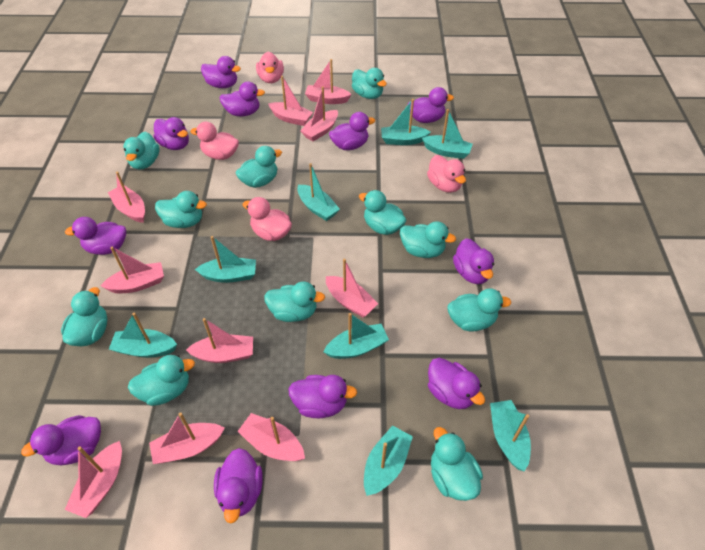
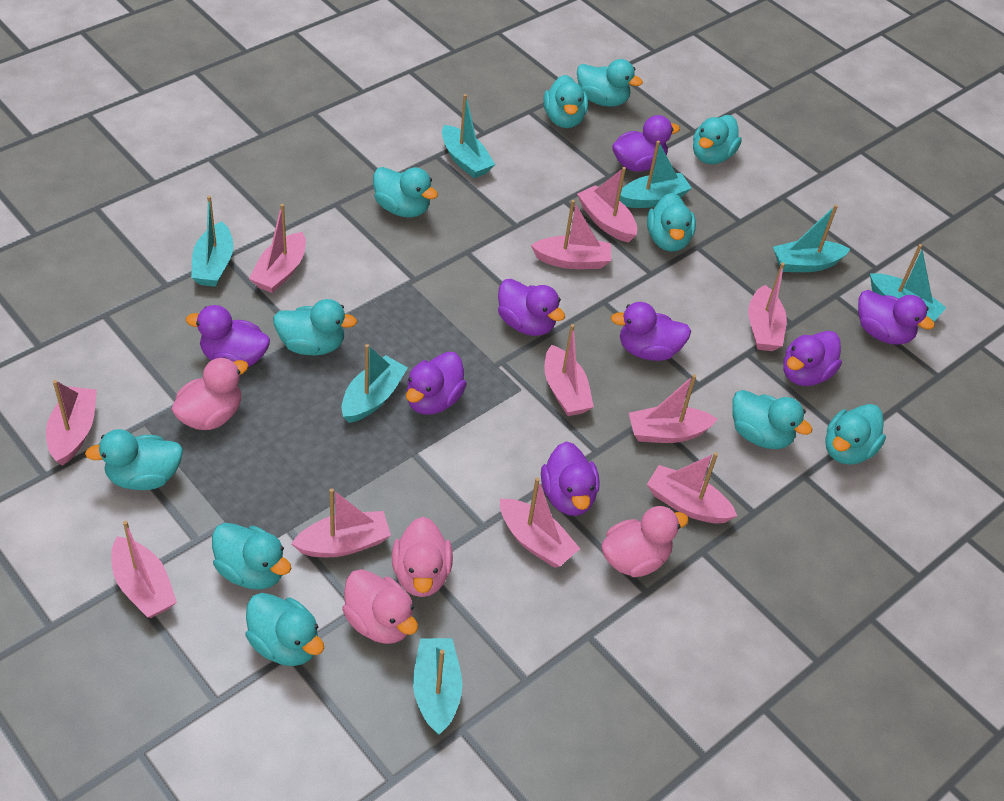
pink boat: 10 -> 11
purple duck: 11 -> 8
turquoise boat: 8 -> 7

